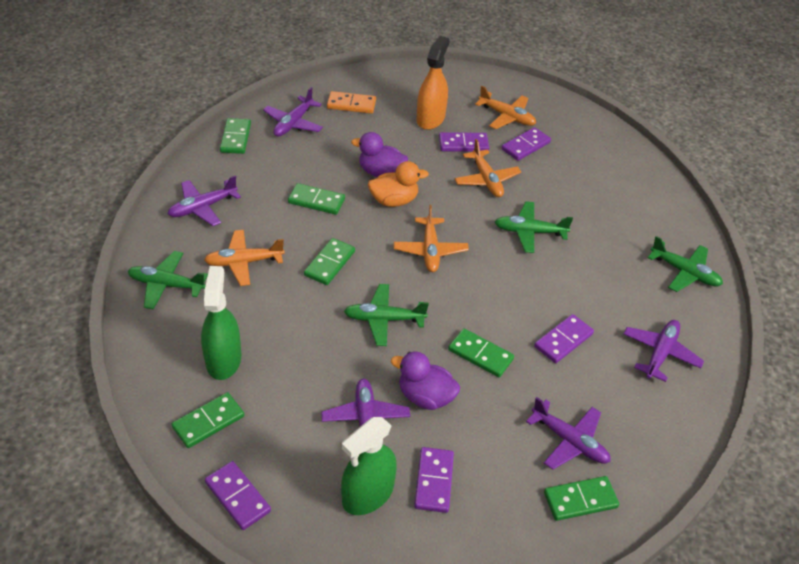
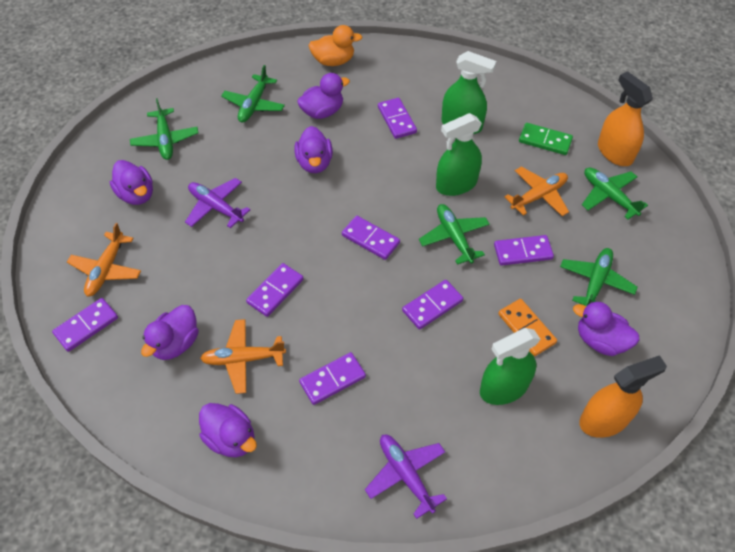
green domino: 6 -> 1
green plane: 4 -> 5
green spray bottle: 2 -> 3
orange plane: 4 -> 3
orange spray bottle: 1 -> 2
purple domino: 5 -> 7
purple duck: 2 -> 6
purple plane: 5 -> 2

